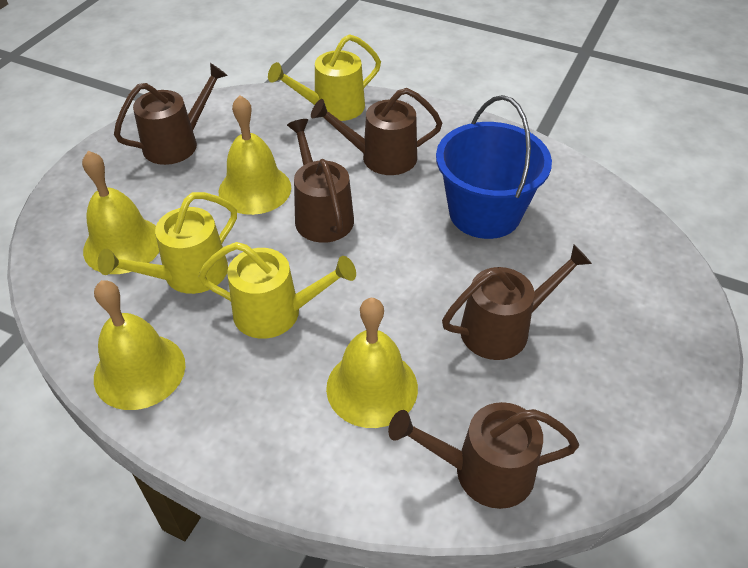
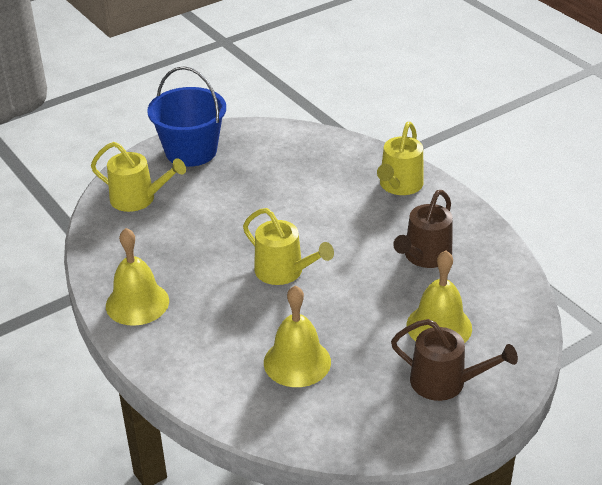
brown watering can: 5 -> 2
yellow bell: 4 -> 3

